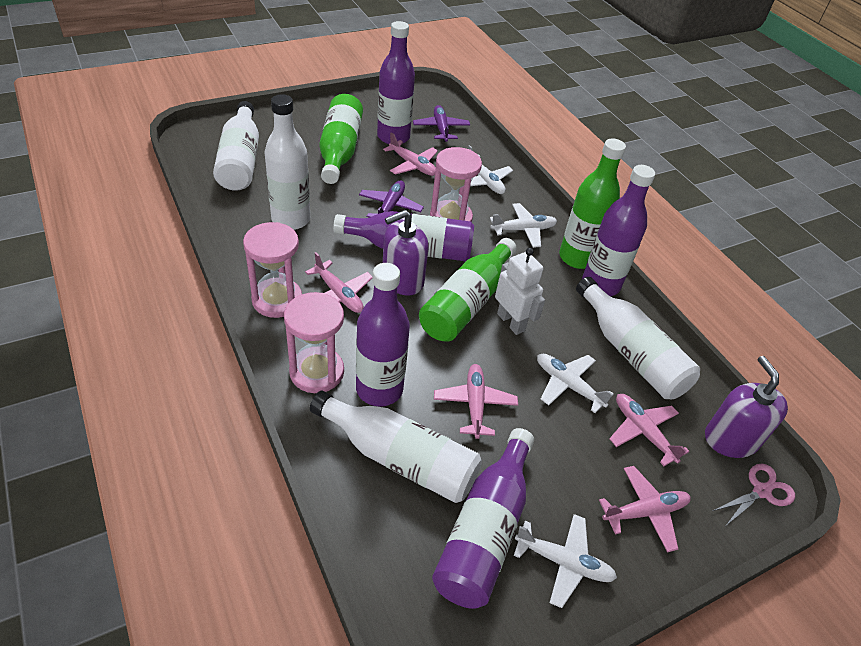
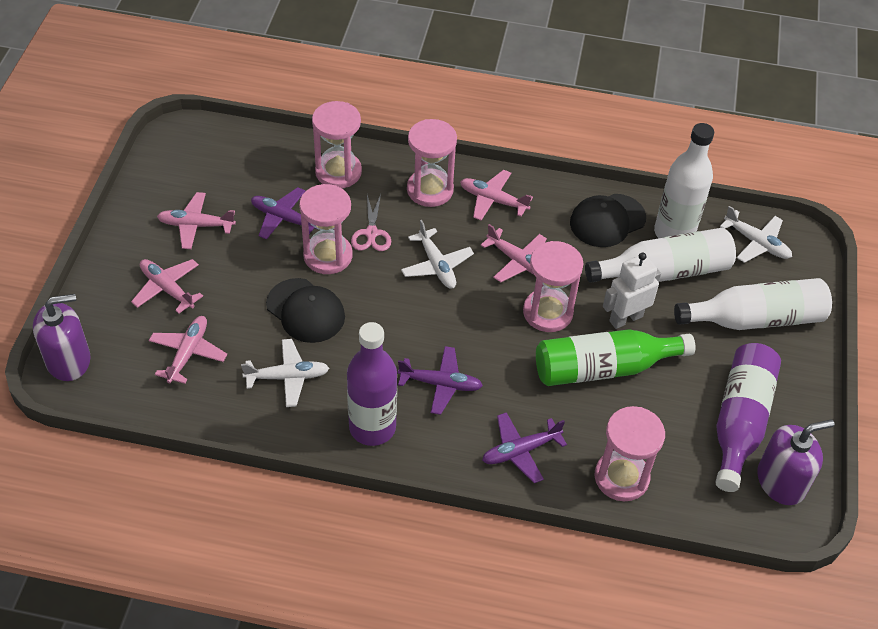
black cap: 0 -> 2
green bottle: 3 -> 1
pink hourglass: 3 -> 5
purple bottle: 5 -> 2
purple plane: 2 -> 3
white bottle: 4 -> 3
white plane: 4 -> 3

